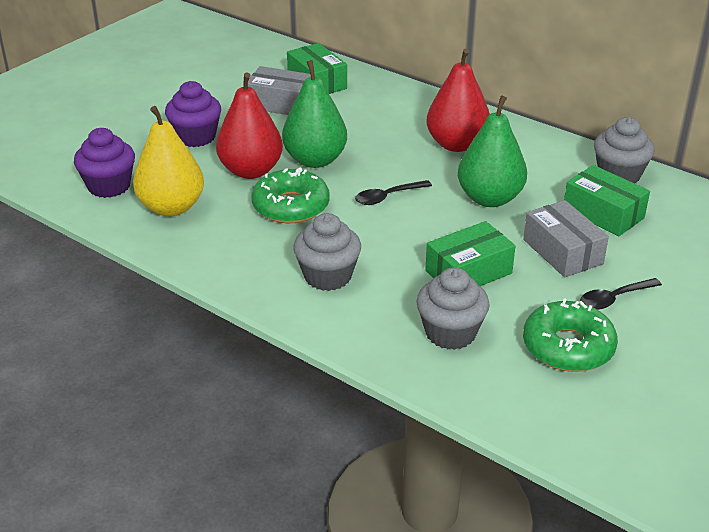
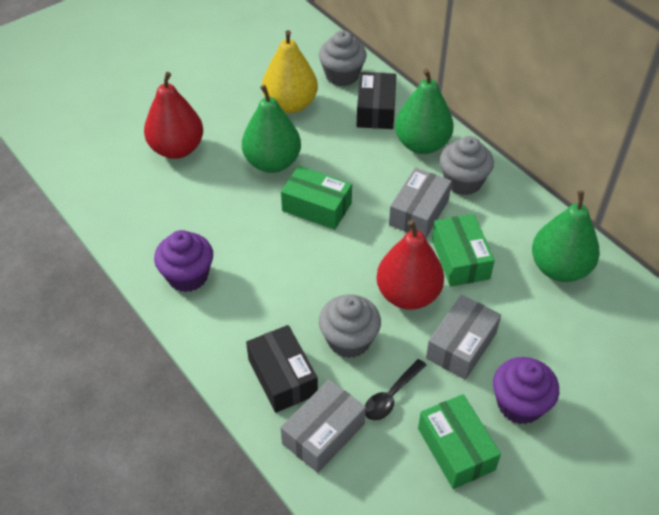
black box: 0 -> 2
black spoon: 2 -> 1
green donut: 2 -> 0
green pear: 2 -> 3
grey box: 2 -> 3

